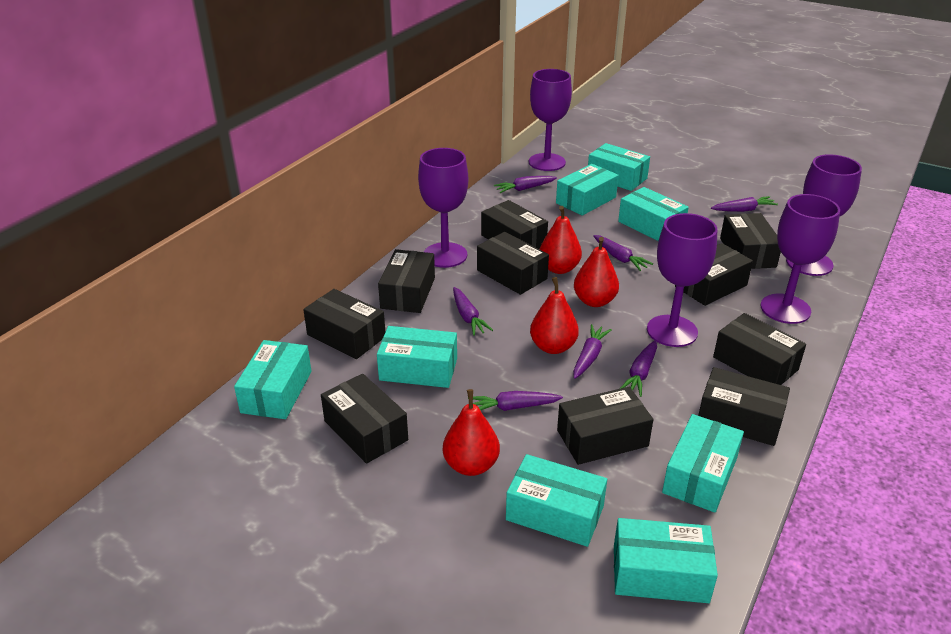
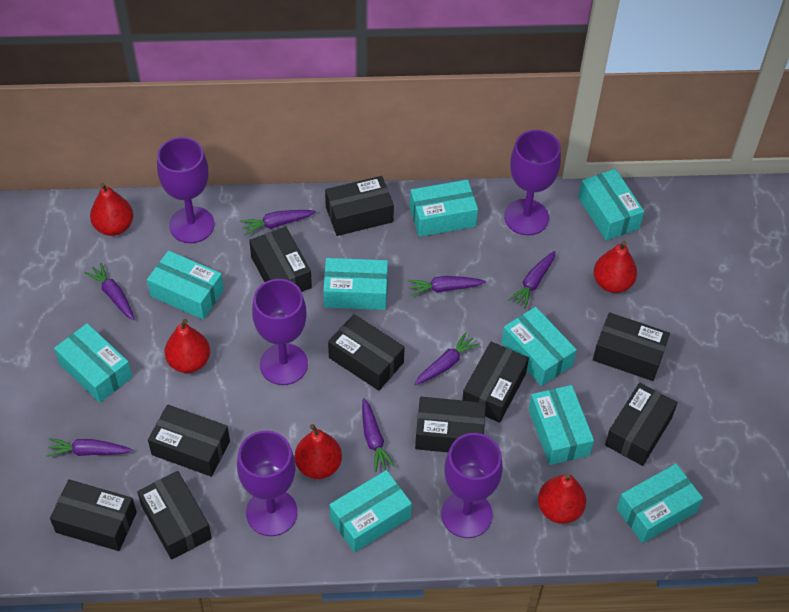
red pear: 4 -> 5
turquoise box: 8 -> 9

